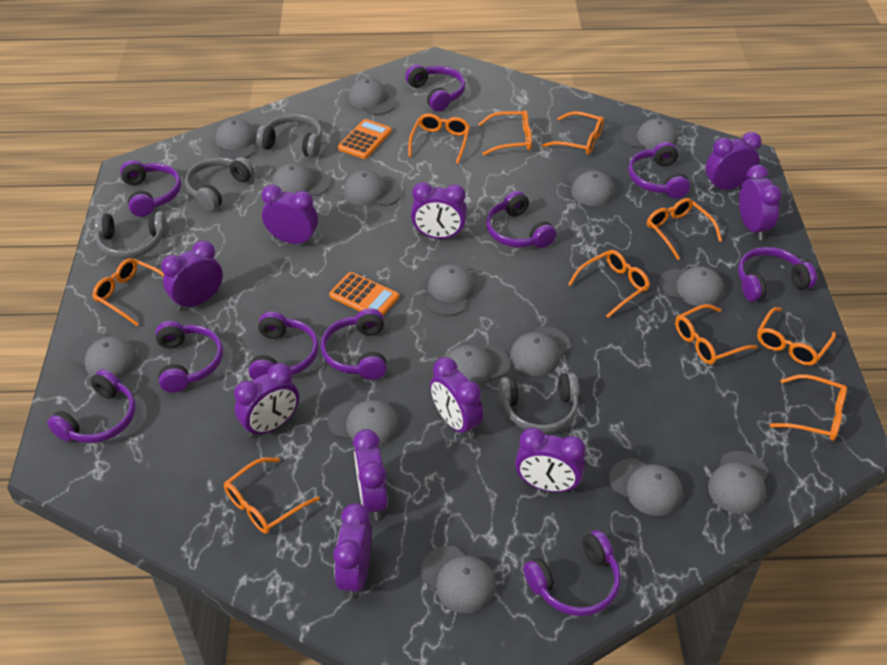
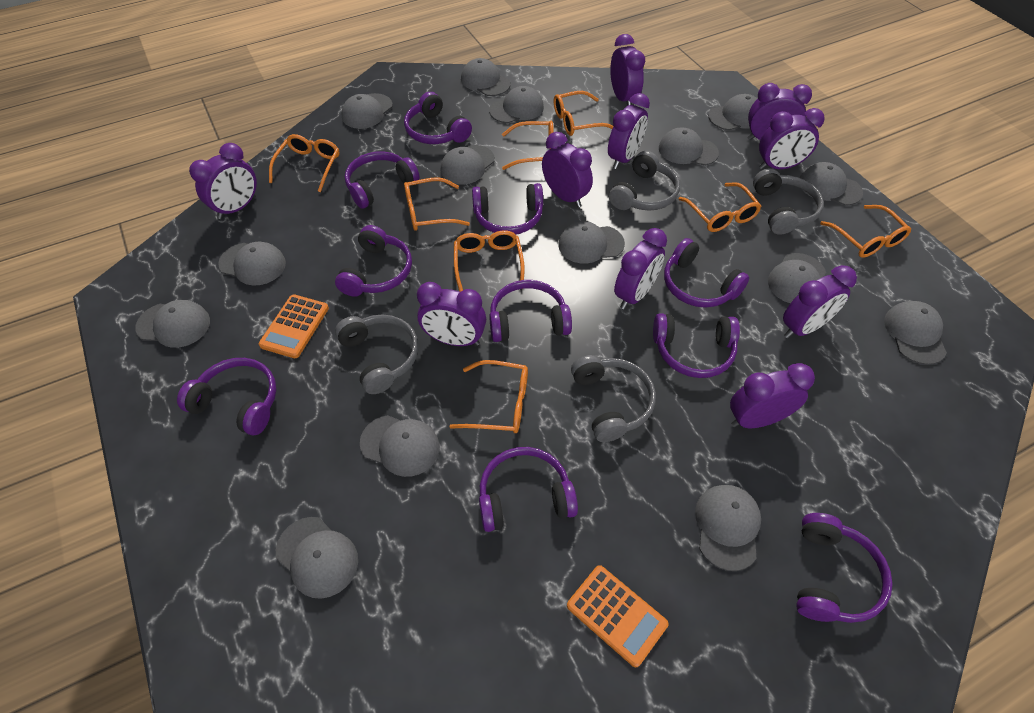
orange glasses: 10 -> 8

